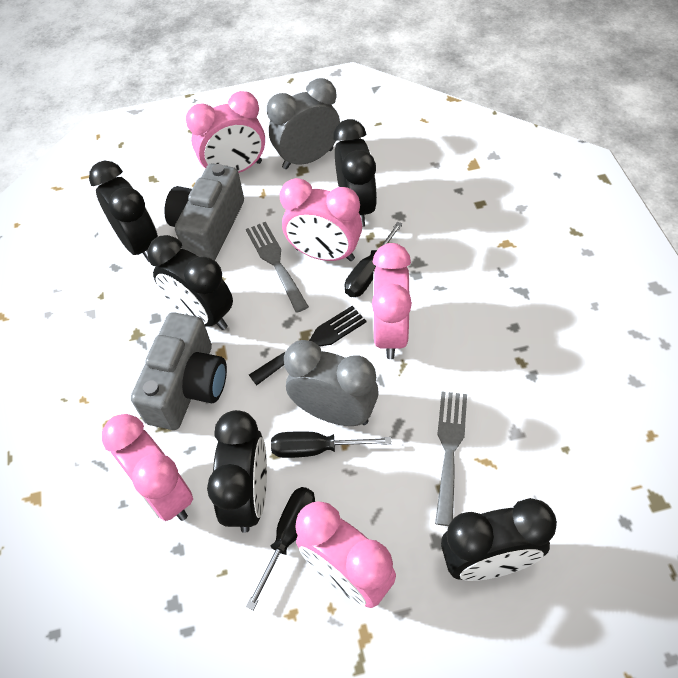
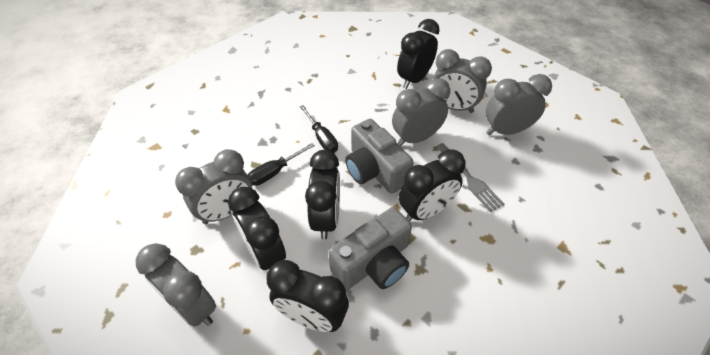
black fork: 1 -> 0
black screwdriver: 3 -> 2
grey clock: 2 -> 5
grey fork: 2 -> 1
pink clock: 5 -> 0

